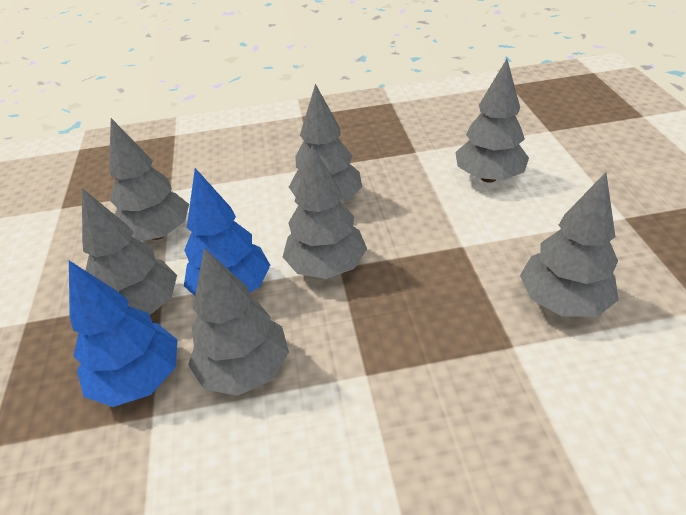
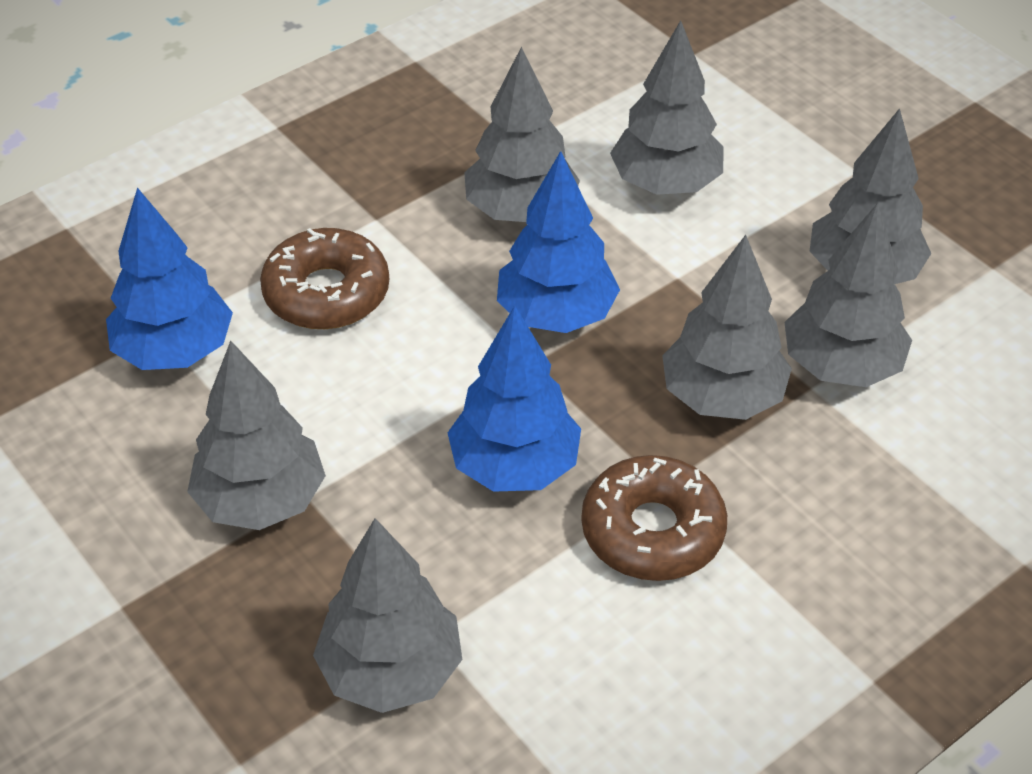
blue tree: 2 -> 3
brown donut: 0 -> 2

